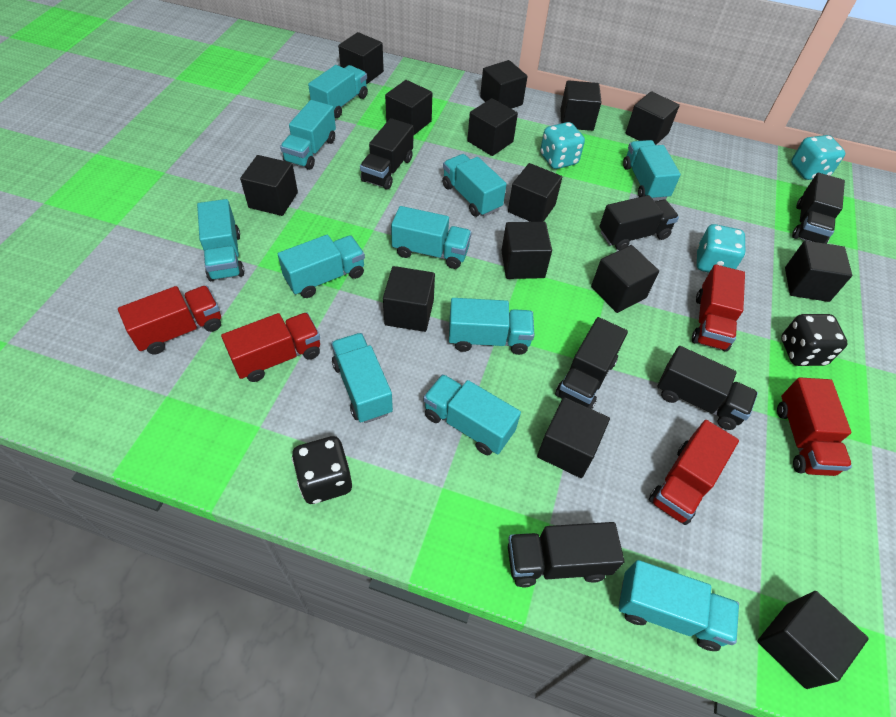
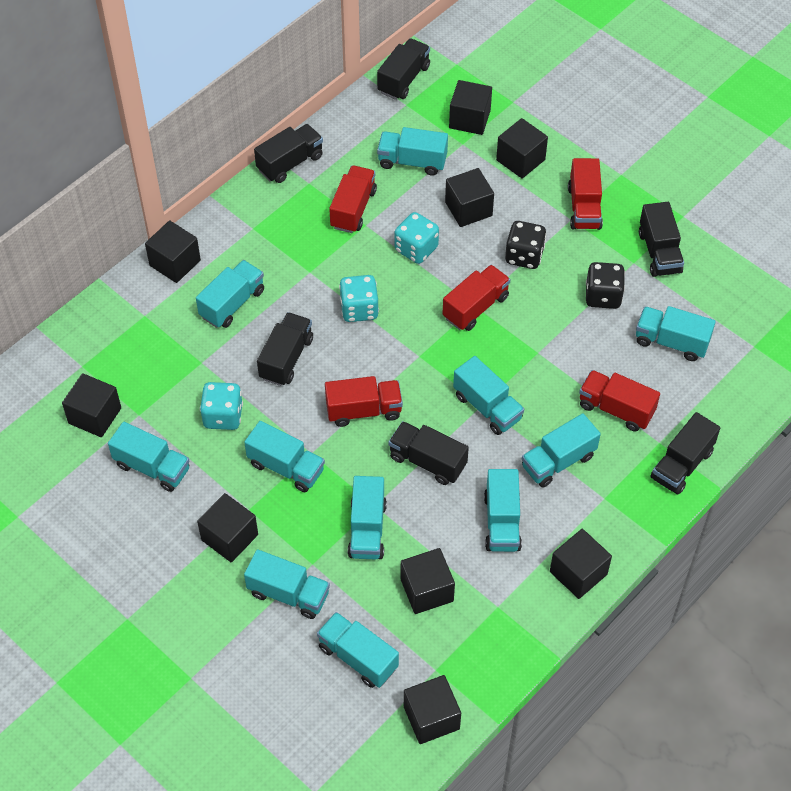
black cube: 14 -> 9

